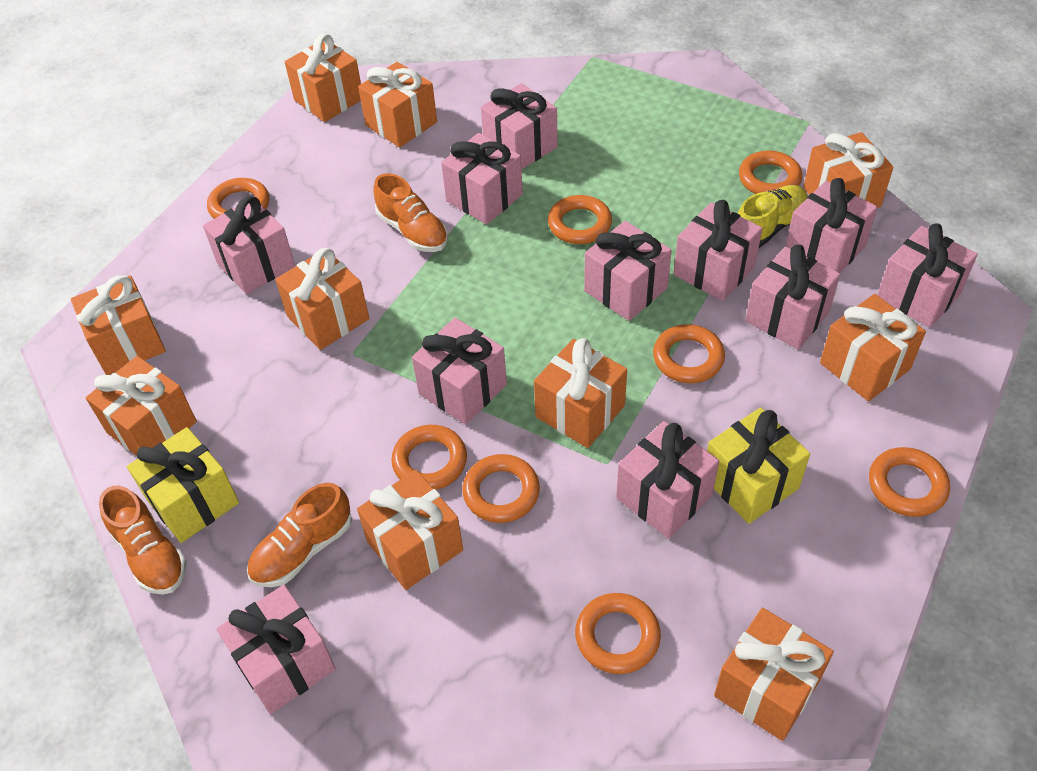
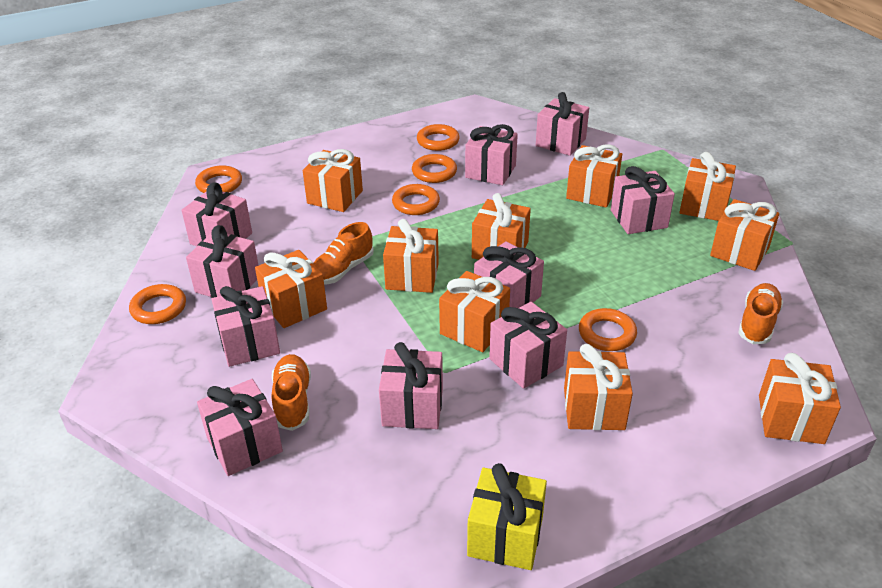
orange ring: 8 -> 6
pink gift: 11 -> 10
yellow gift: 2 -> 1
yellow shoe: 1 -> 0

